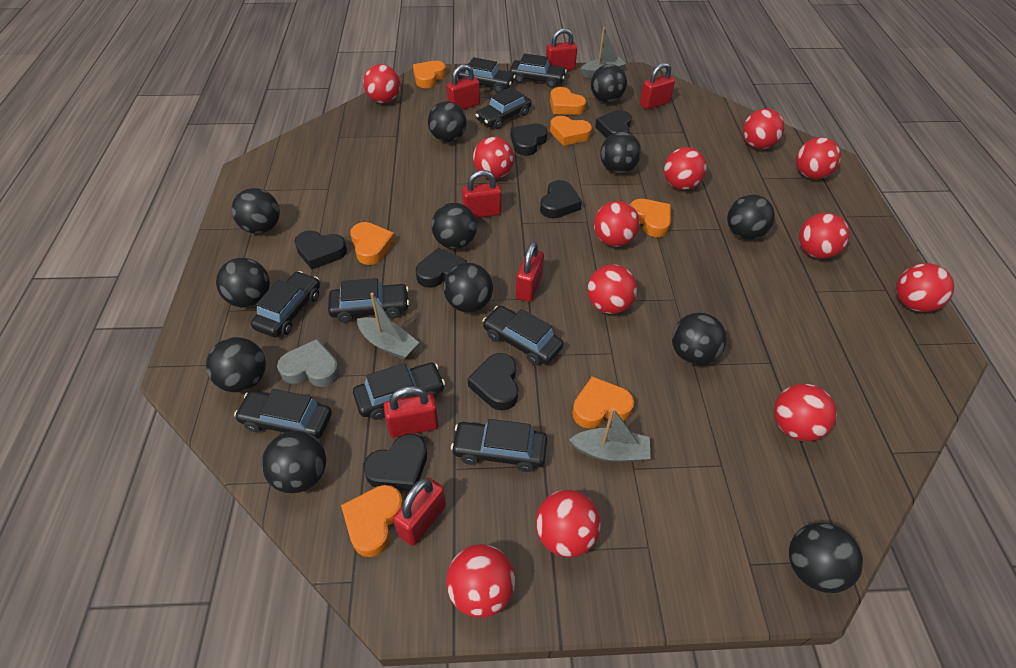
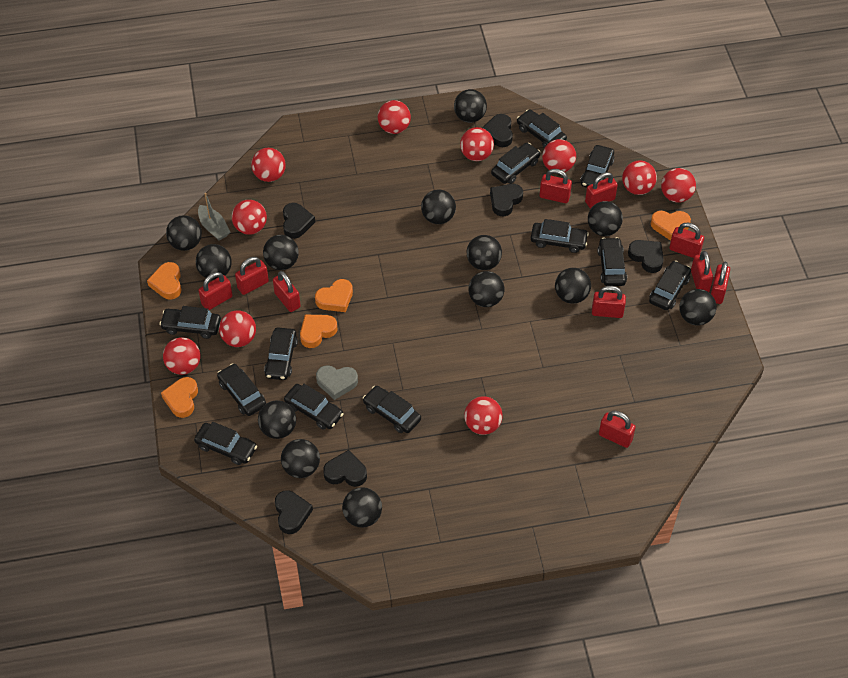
black ball: 12 -> 13
black car: 9 -> 12
black heart: 7 -> 6
grey boat: 3 -> 1
orange heart: 7 -> 5
red ball: 12 -> 10
red padlock: 7 -> 10

